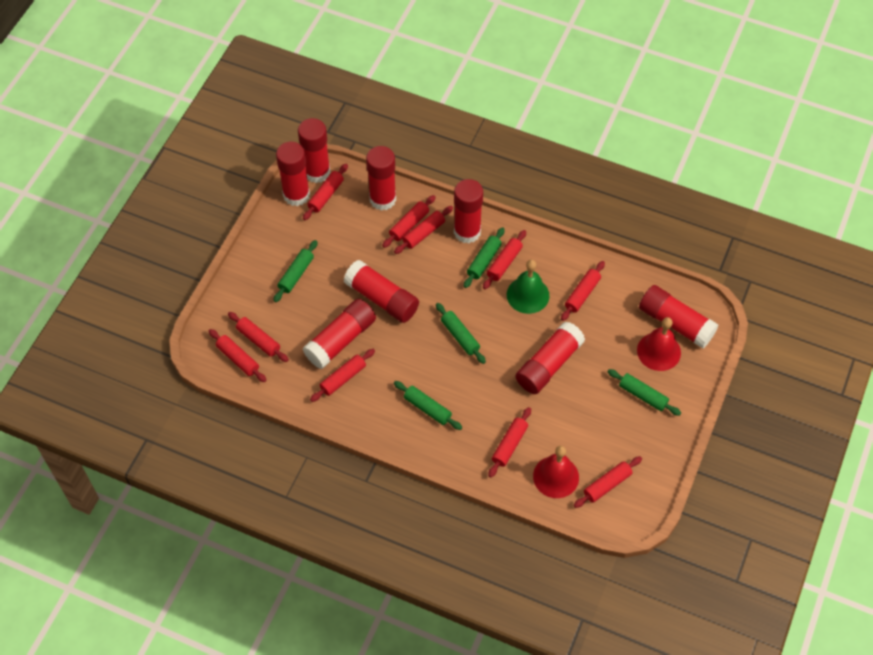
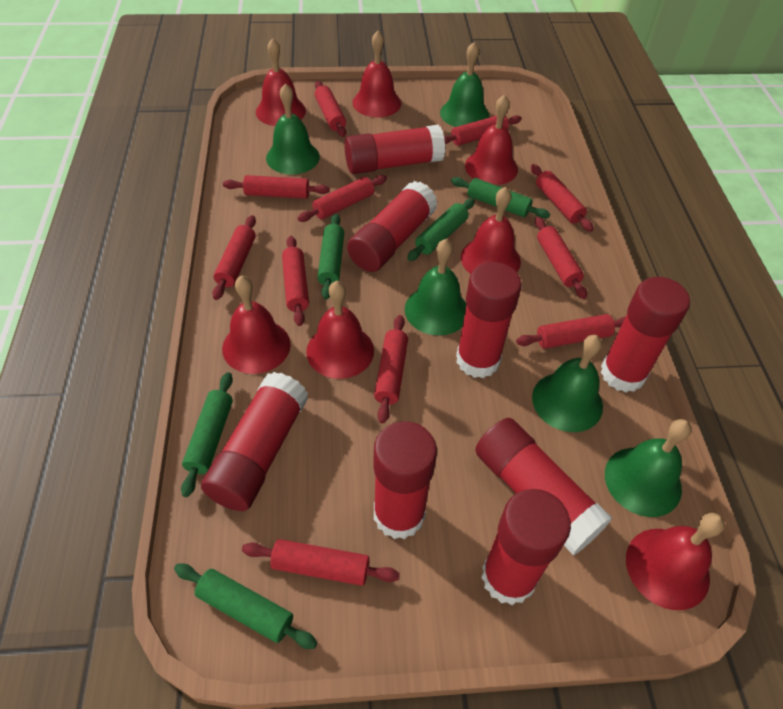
green bell: 1 -> 5
red bell: 2 -> 7
red rolling pin: 10 -> 11

